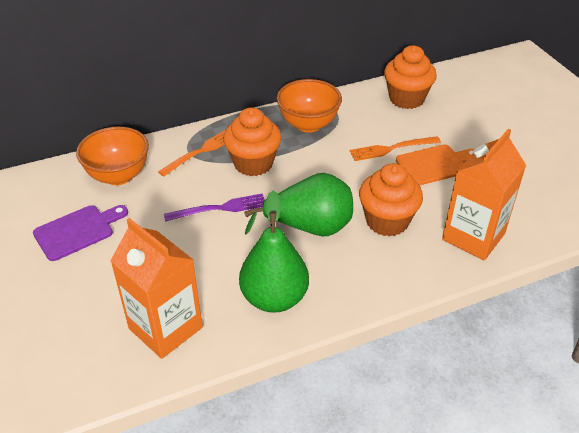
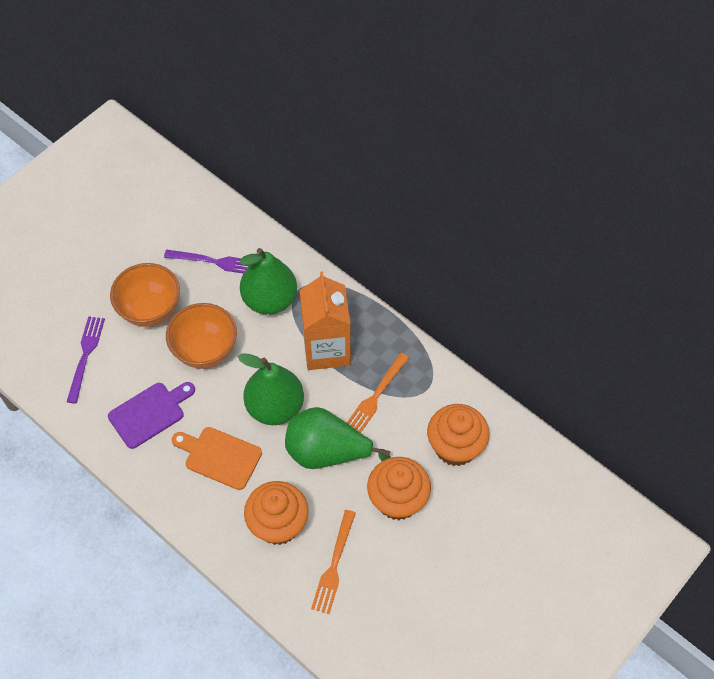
green pear: 2 -> 3
orange carton: 2 -> 1
purple fork: 1 -> 2

